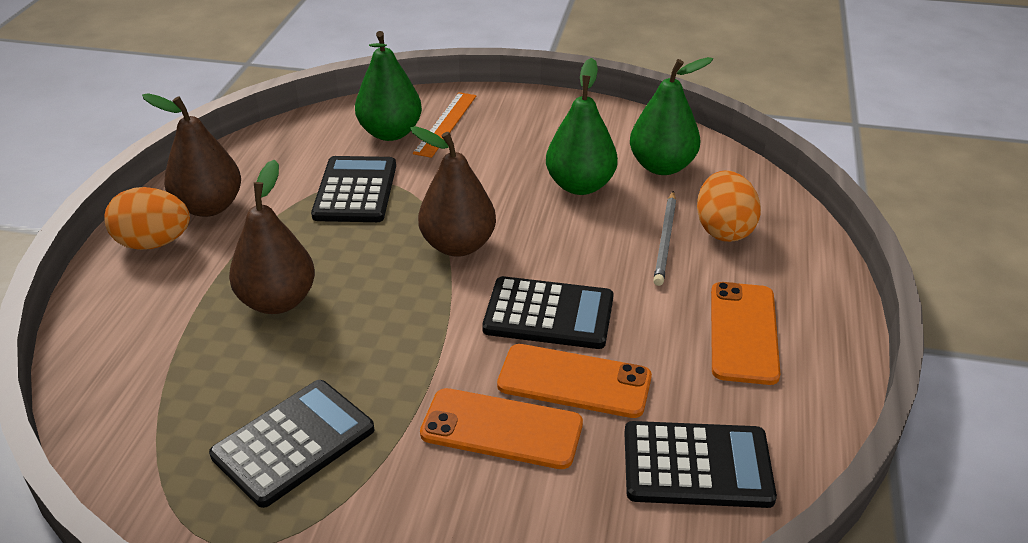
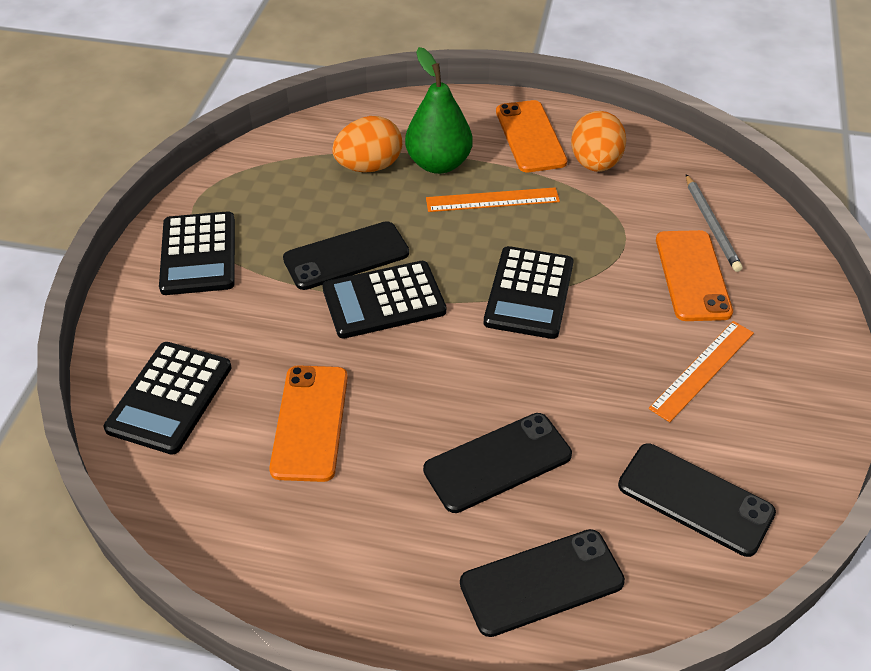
black phone: 0 -> 4
brown pear: 3 -> 0
green pear: 3 -> 1
orange ruler: 1 -> 2

